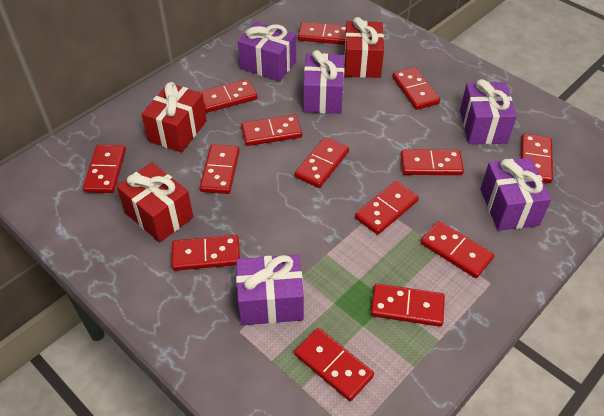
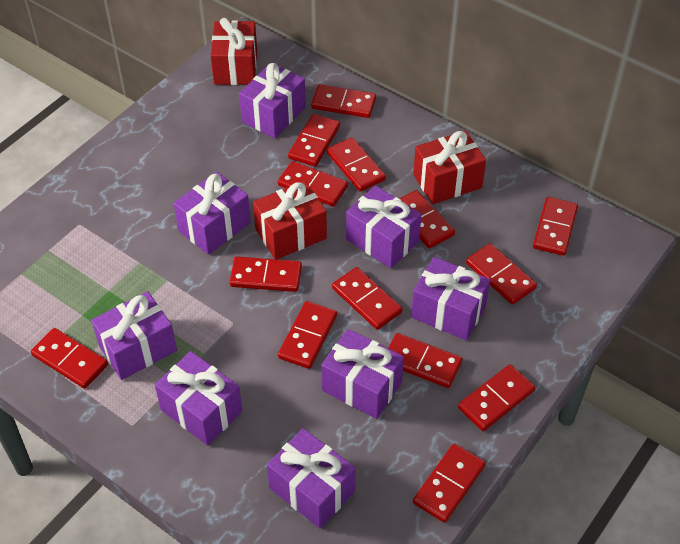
purple gift: 5 -> 8

